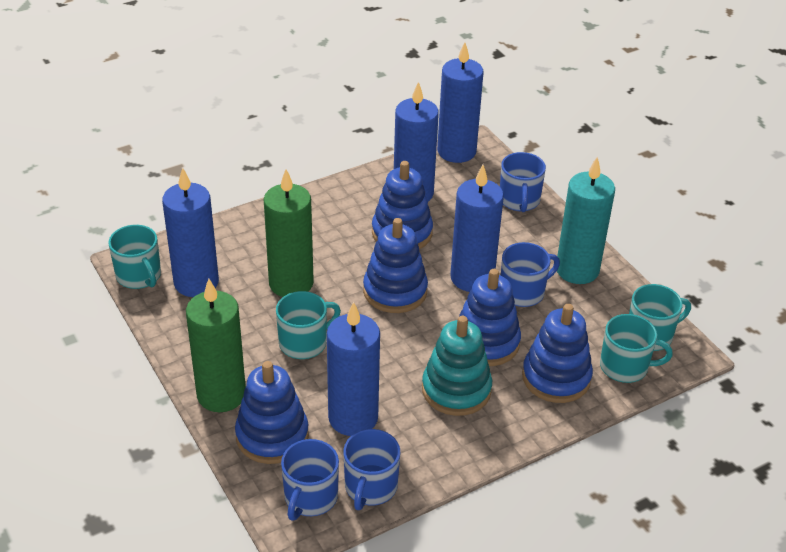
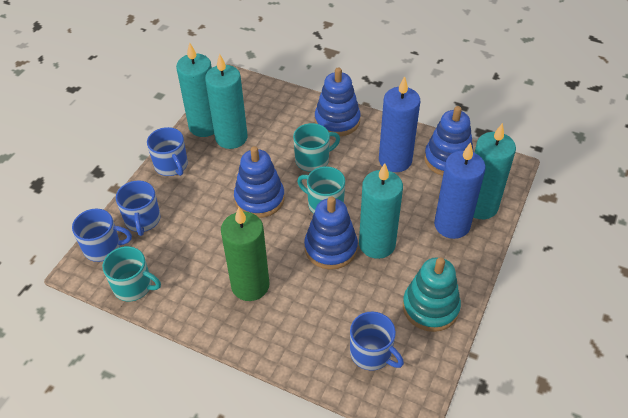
blue candle: 5 -> 2
blue stacking toy: 5 -> 4
green candle: 2 -> 1
turquoise candle: 1 -> 4
turquoise mug: 4 -> 3

